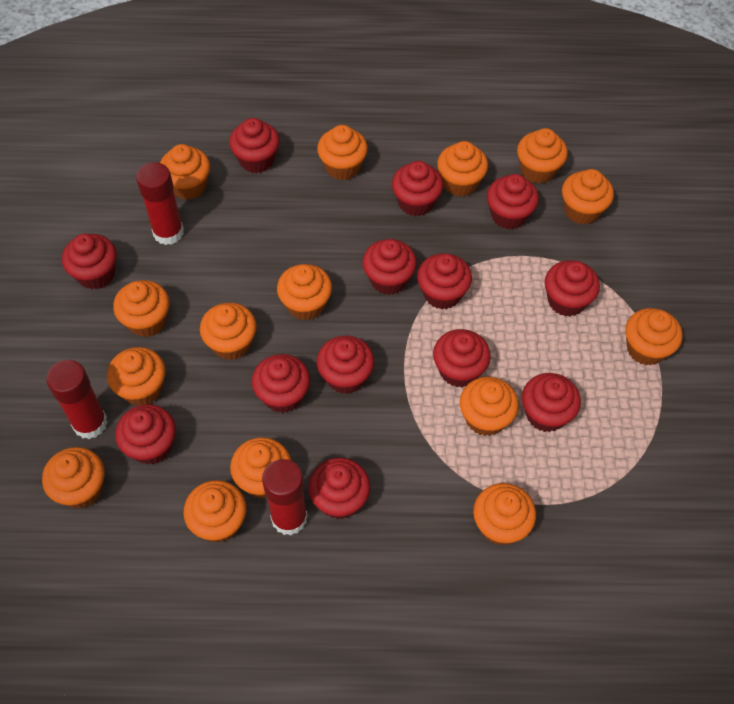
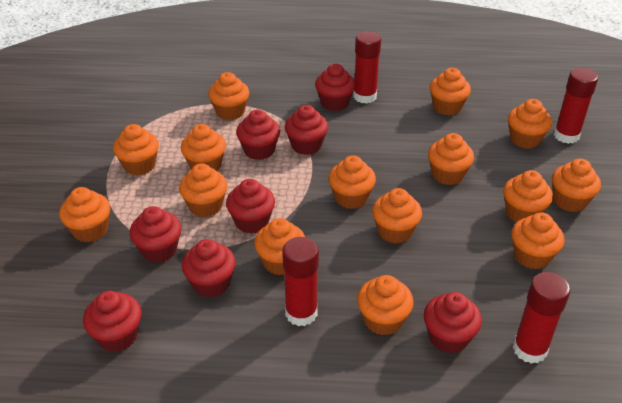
red cupcake: 13 -> 8
red glue stick: 3 -> 4

